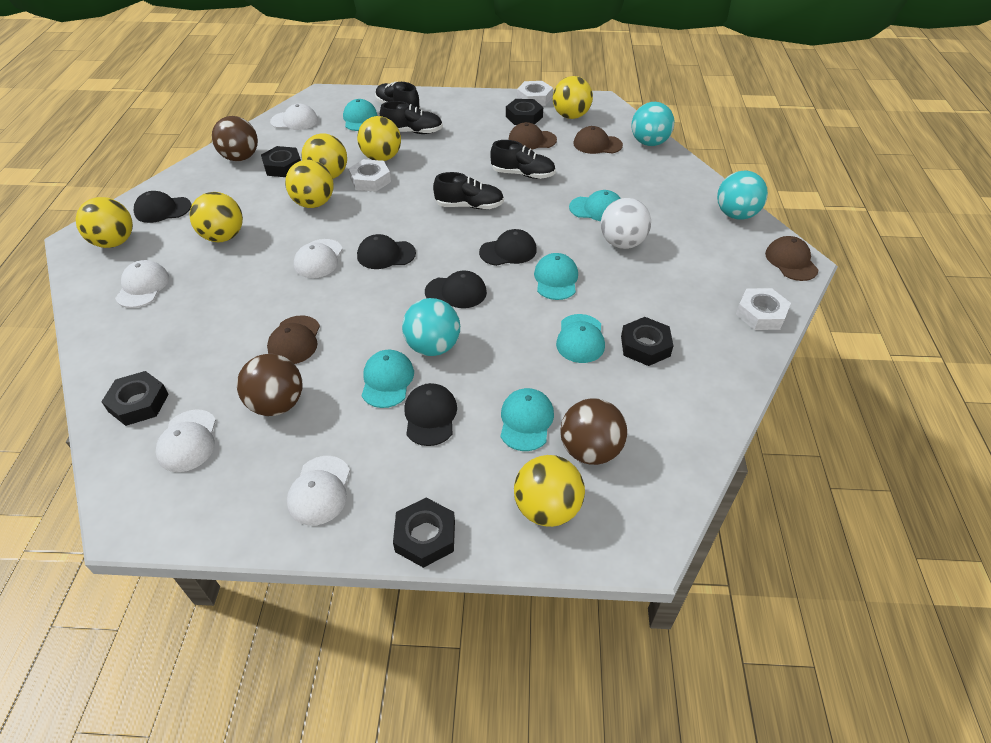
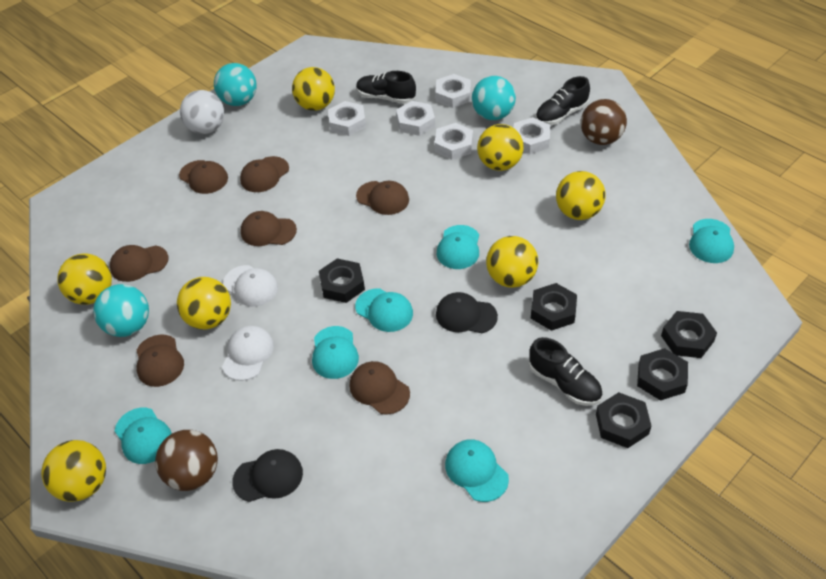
black cap: 5 -> 2
black shoe: 4 -> 3
brown ball: 3 -> 2
brown cap: 4 -> 7
white cap: 5 -> 2
white nut: 3 -> 5

